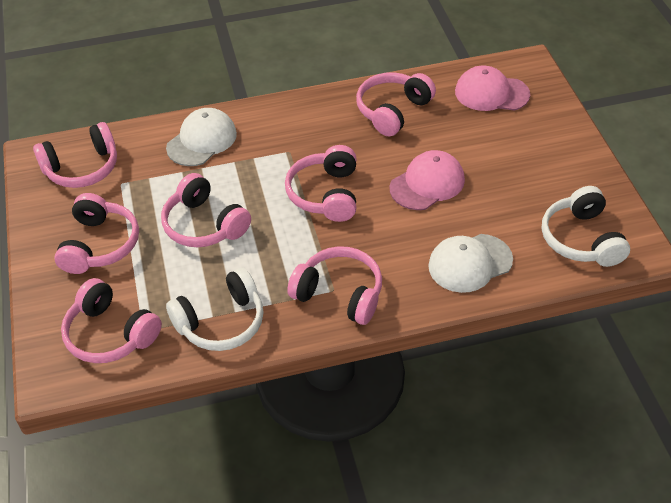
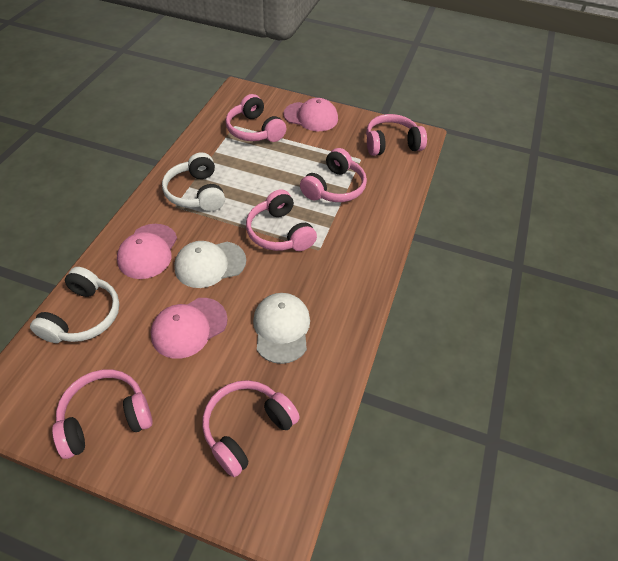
pink cap: 2 -> 3
pink headphones: 7 -> 6

